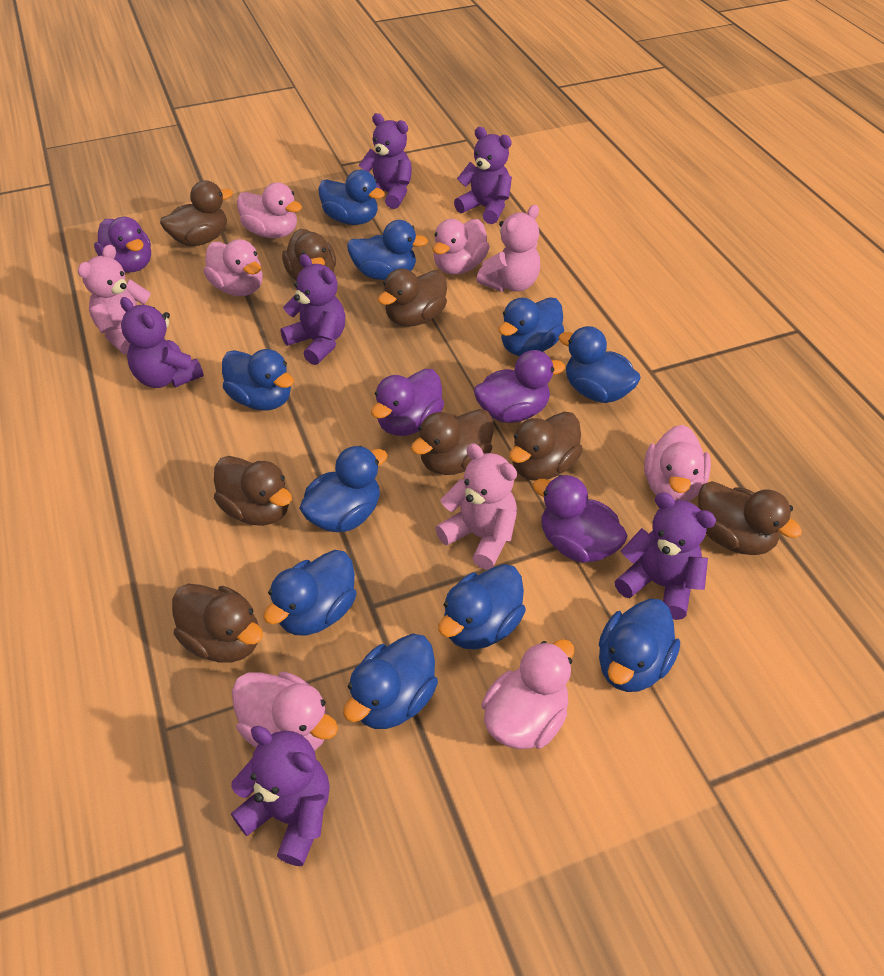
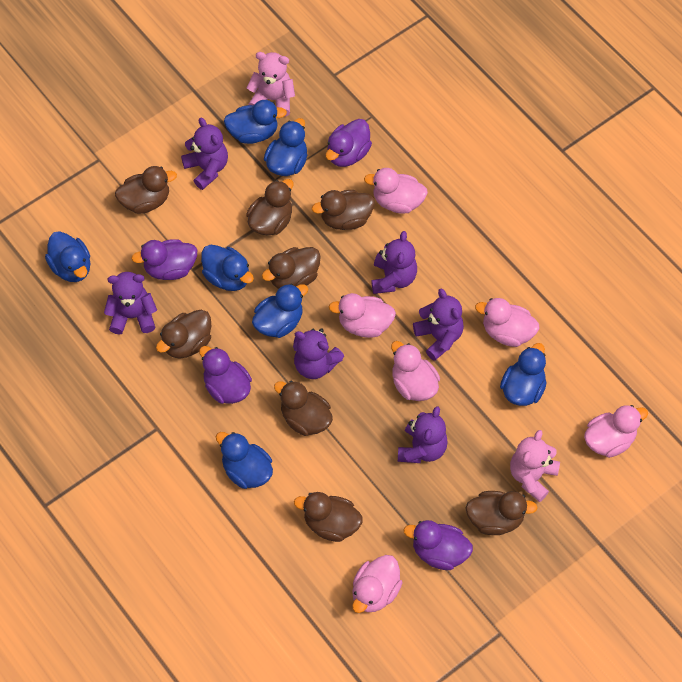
blue duck: 10 -> 7
pink teddy bear: 3 -> 2

